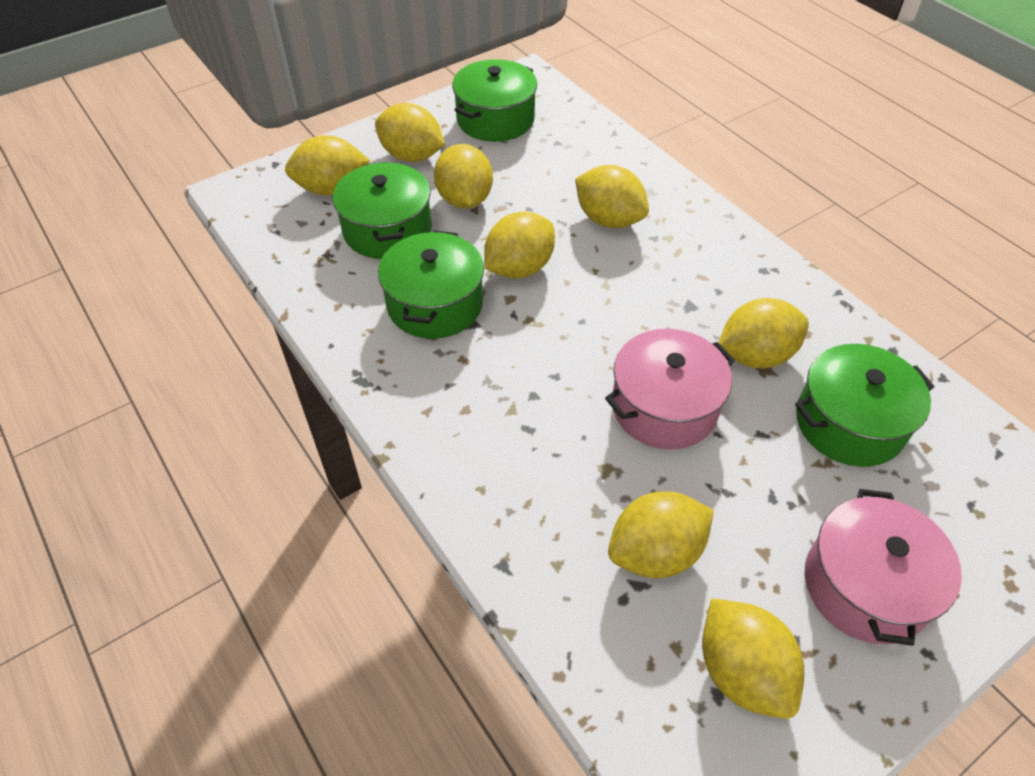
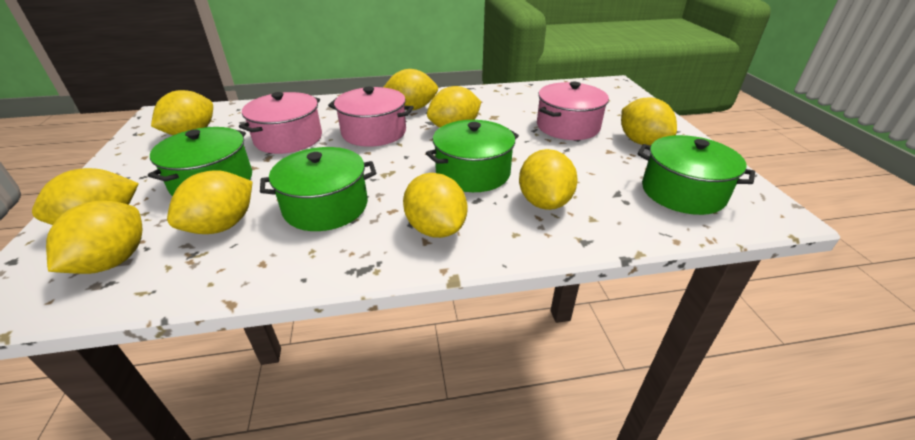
pink pot: 2 -> 3
yellow lemon: 8 -> 9

